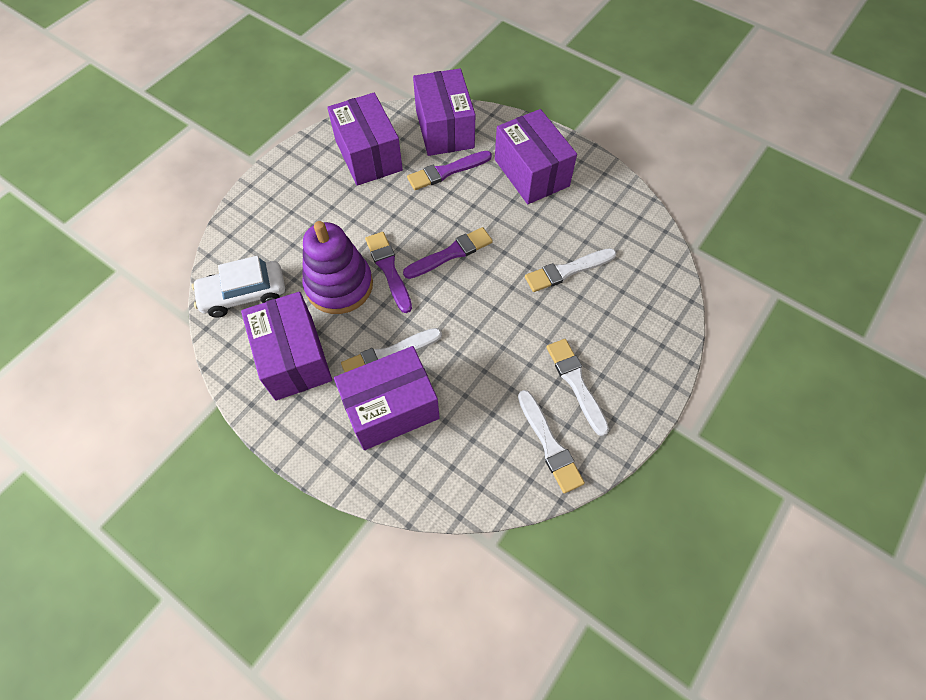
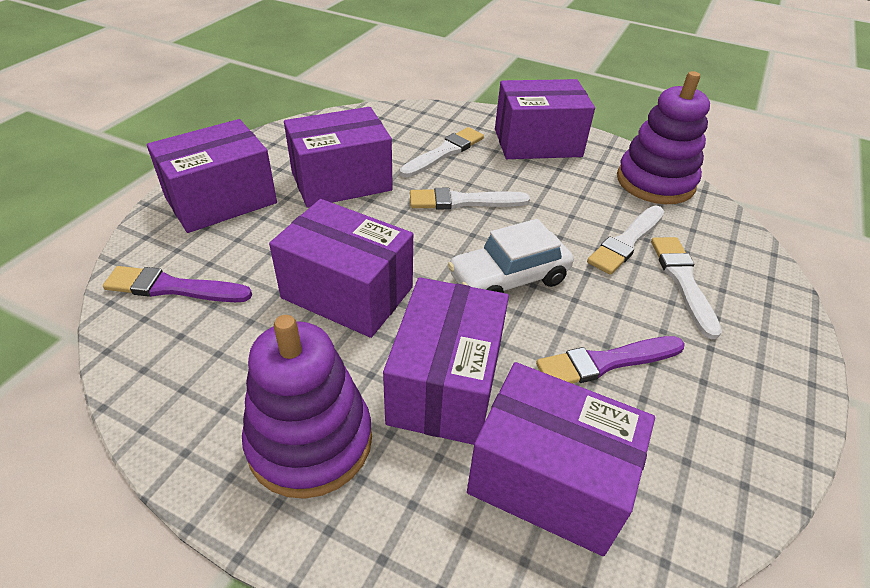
purple box: 5 -> 6
purple brush: 3 -> 2
purple stacking toy: 1 -> 2

